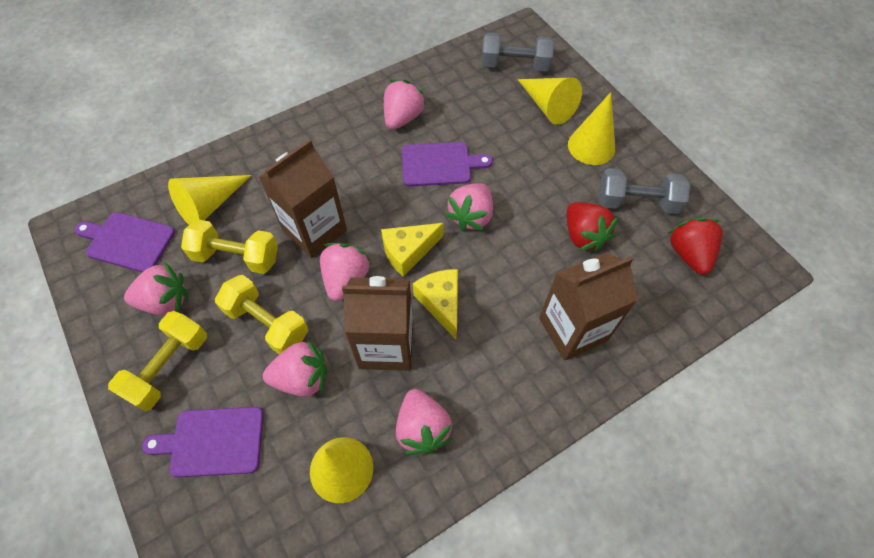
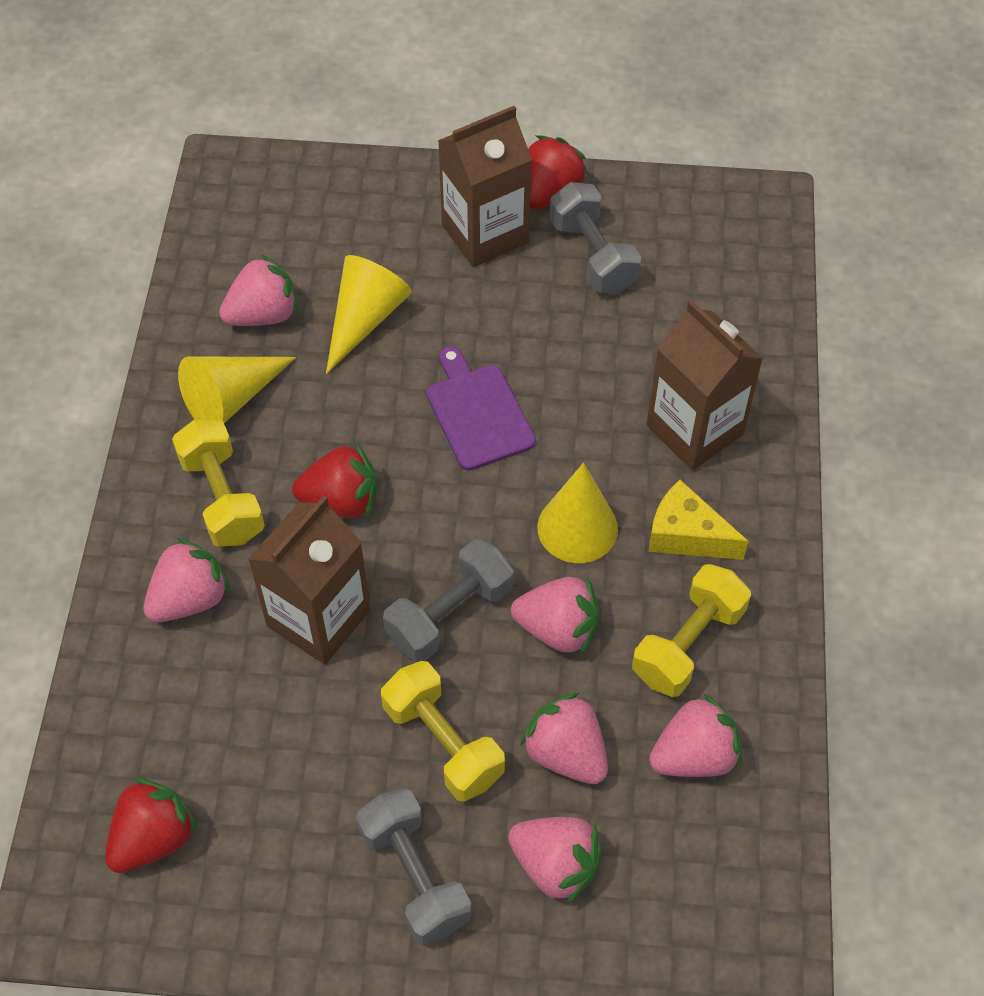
grey dumbbell: 2 -> 3
purple cutting board: 3 -> 1
red strawberry: 2 -> 3
yellow cheese: 2 -> 1
yellow cone: 4 -> 3

